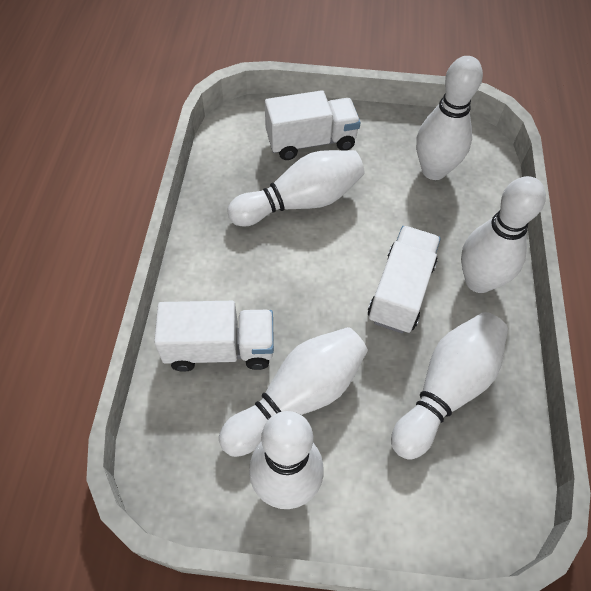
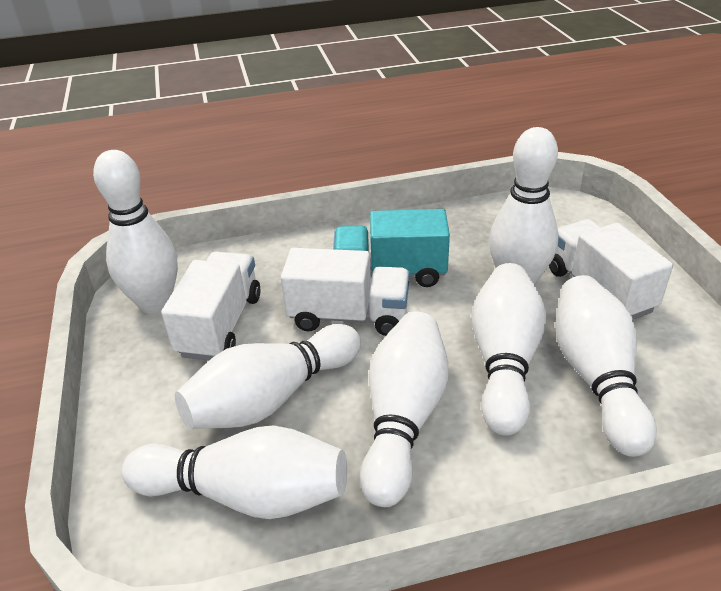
turquoise truck: 0 -> 1
white bowling pin: 6 -> 7

